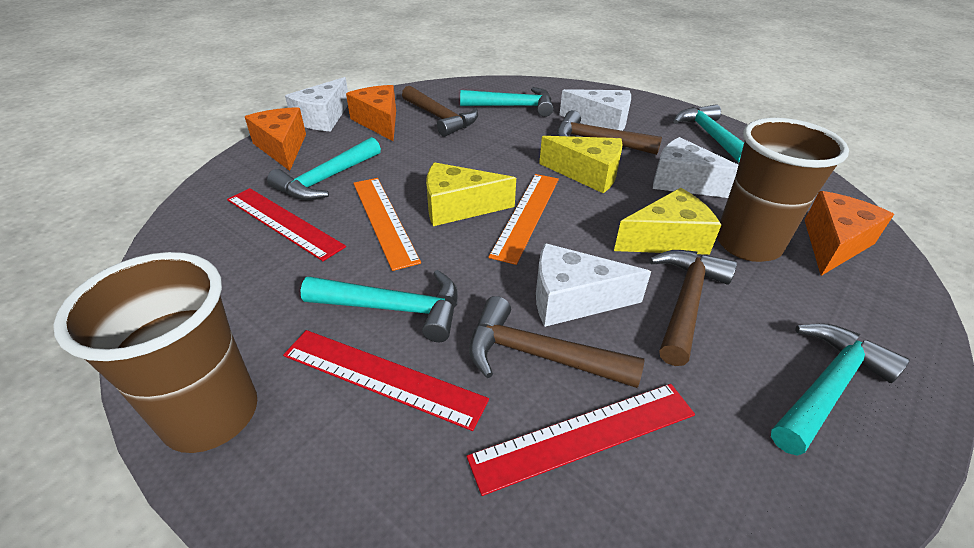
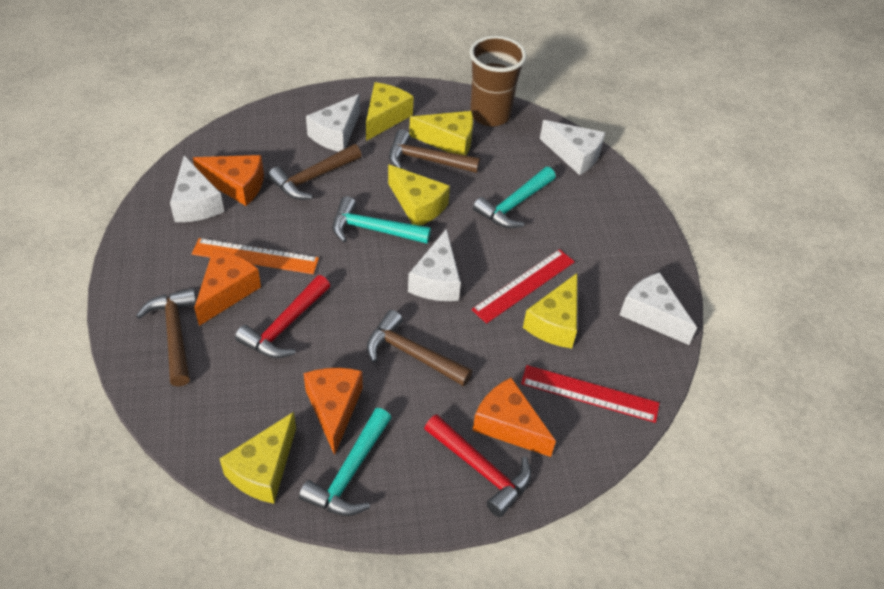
brown cup: 2 -> 1
orange cheese: 3 -> 4
orange ruler: 2 -> 1
red hammer: 0 -> 2
red ruler: 3 -> 2
turquoise hammer: 5 -> 3
white cheese: 4 -> 5
yellow cheese: 3 -> 5

